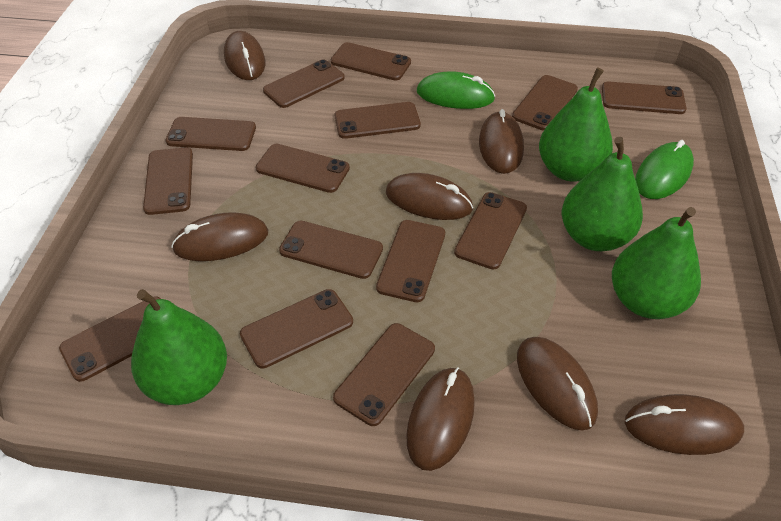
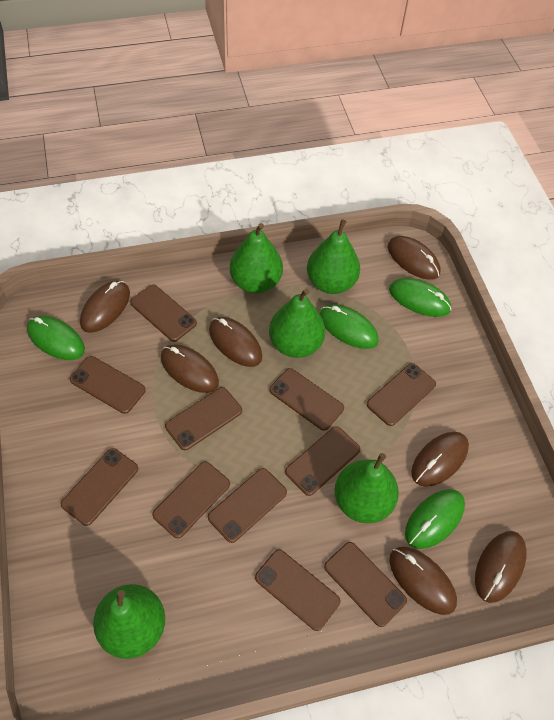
brown phone: 14 -> 11
green mouse: 2 -> 4
green pear: 4 -> 5

